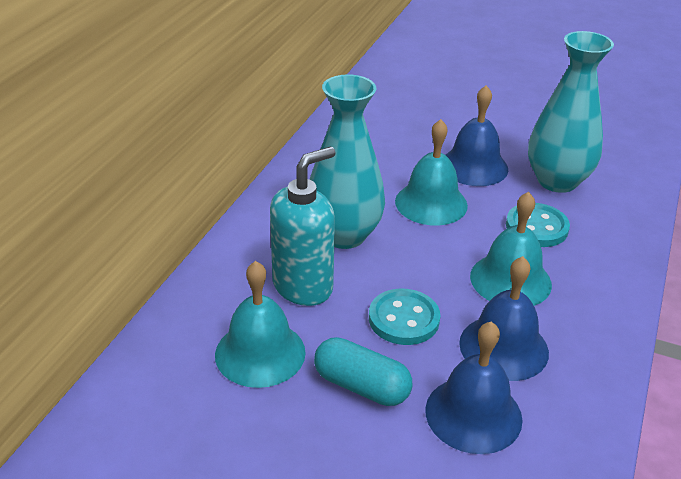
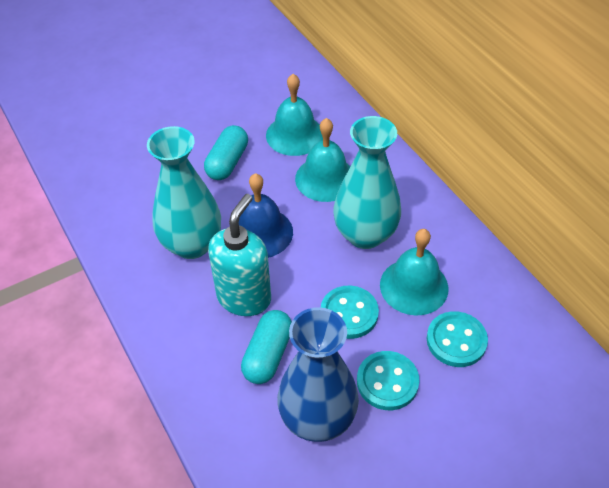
blue bell: 3 -> 1
blue vase: 0 -> 1
turquoise button: 2 -> 3
turquoise capsule: 1 -> 2

